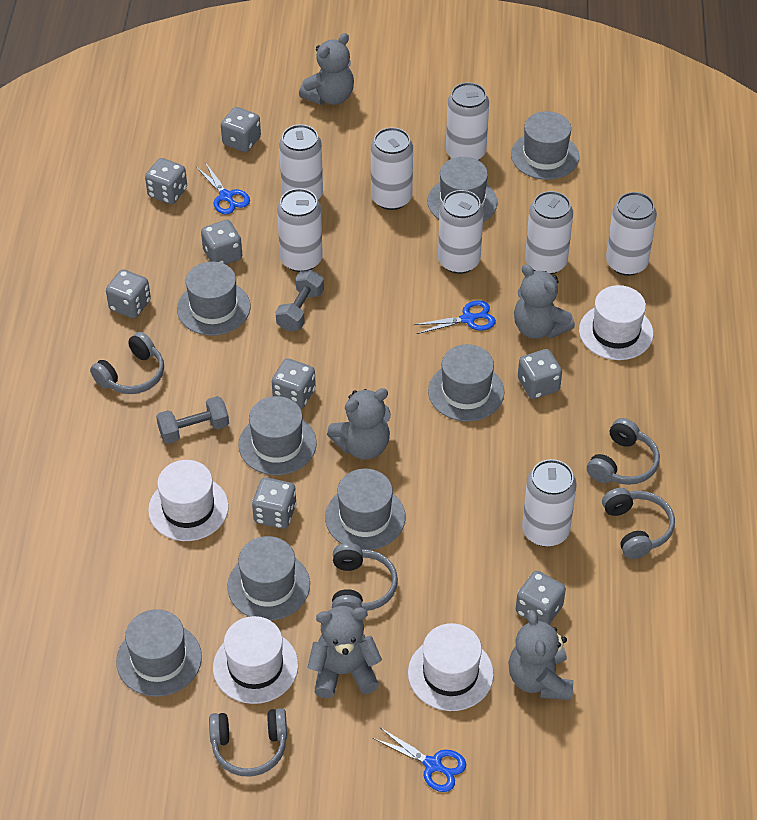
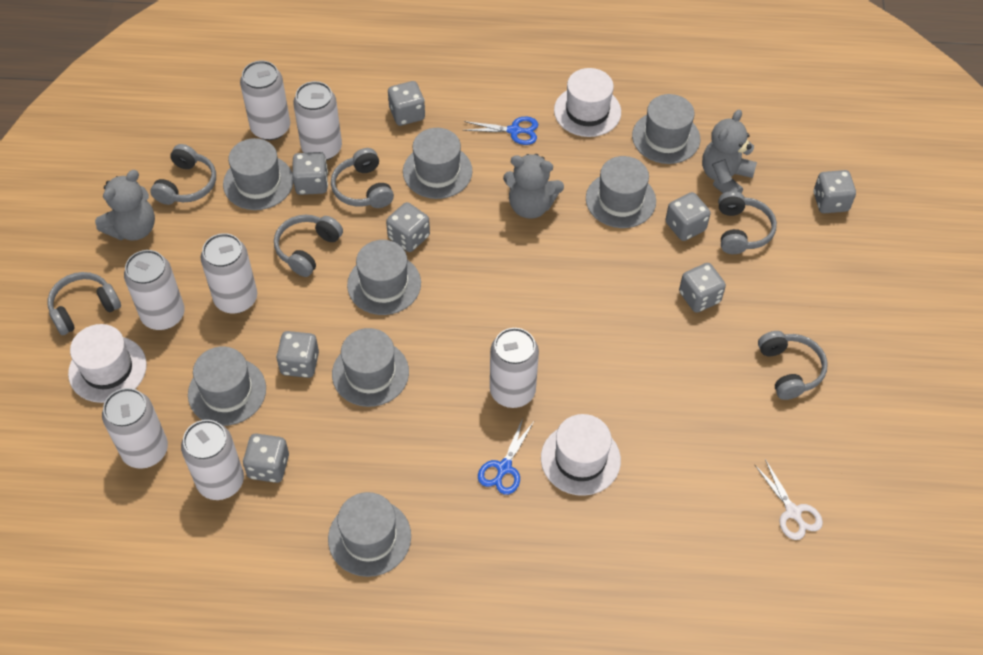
blue scissors: 3 -> 2
grey dumbbell: 2 -> 0
grey headphones: 5 -> 6
grey teddy bear: 5 -> 3
white can: 8 -> 7
white hat: 4 -> 3
white scissors: 0 -> 1

